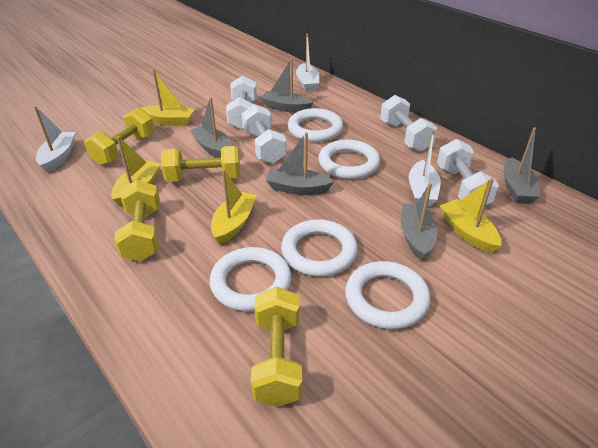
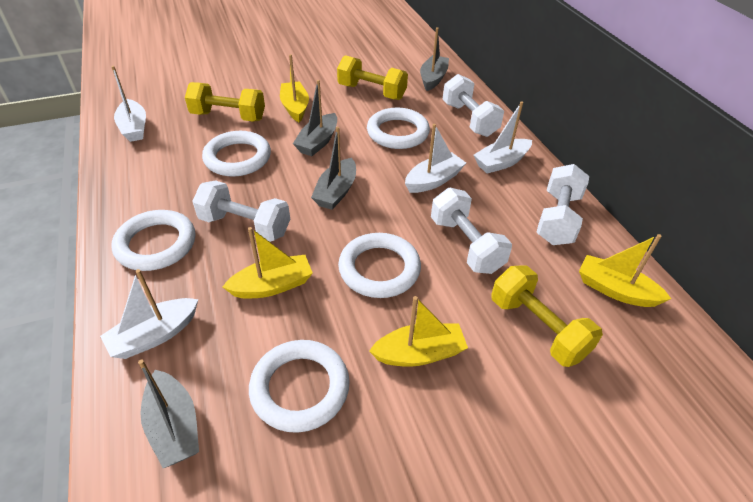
grey boat: 5 -> 4
white boat: 3 -> 4
yellow dumbbell: 4 -> 3

